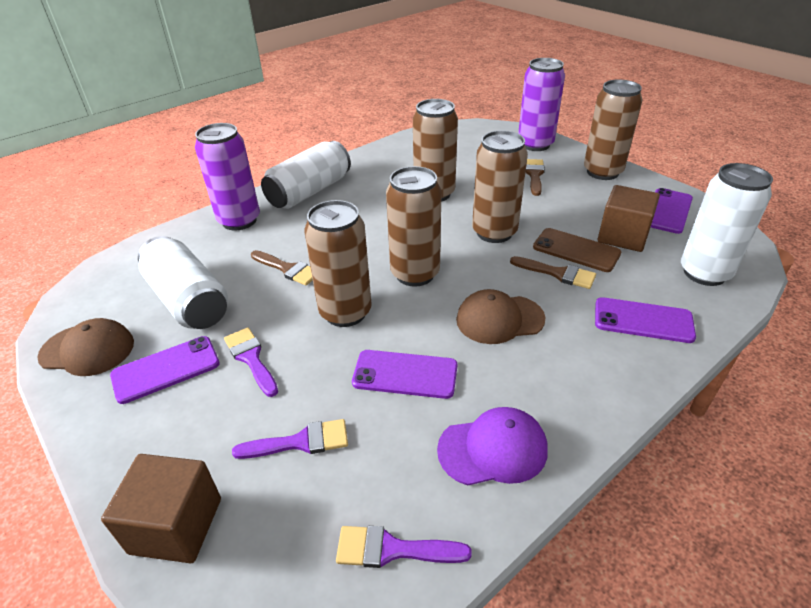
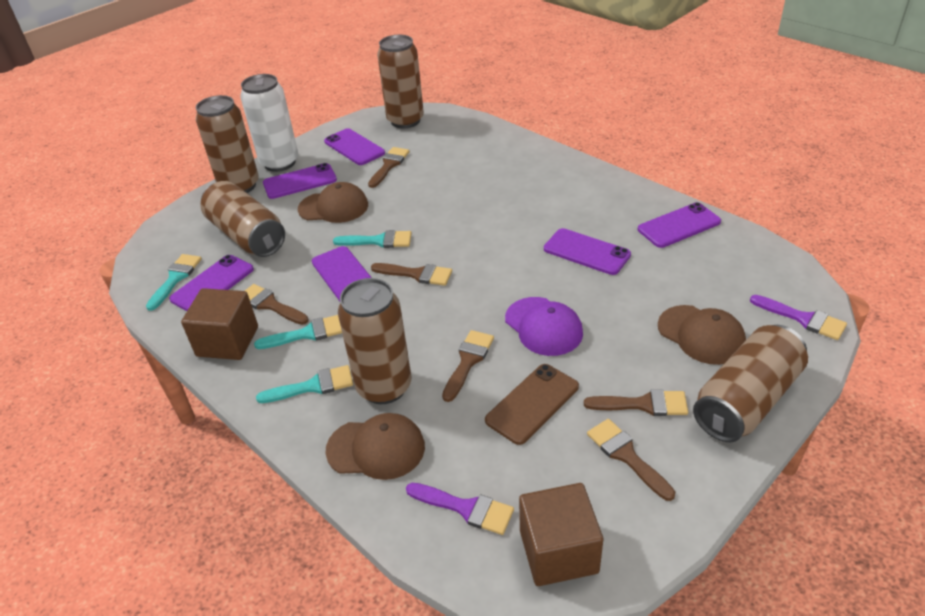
brown brush: 3 -> 6
brown cap: 2 -> 3
purple brush: 3 -> 2
purple can: 2 -> 0
purple phone: 4 -> 6
turquoise brush: 0 -> 4
white can: 3 -> 1

